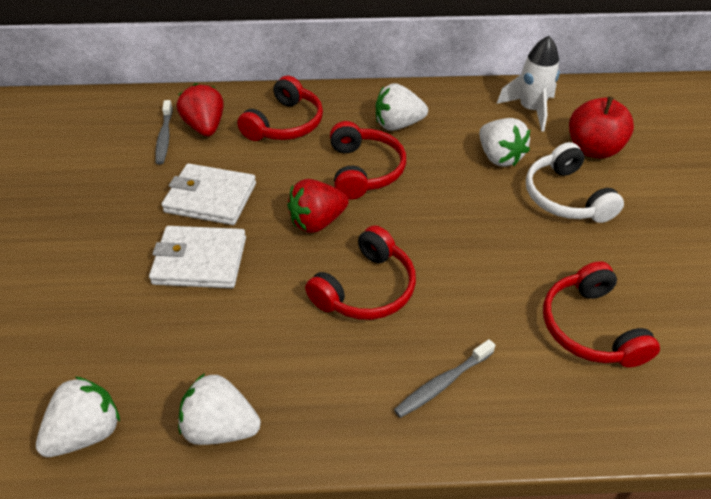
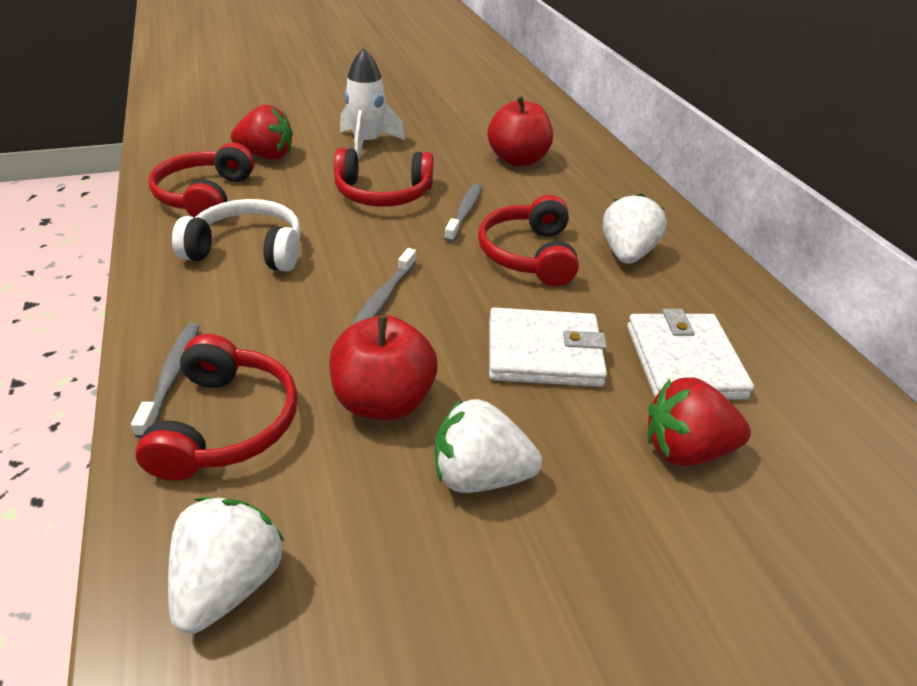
grey toothbrush: 2 -> 3
red apple: 1 -> 2
white strawberry: 4 -> 3

